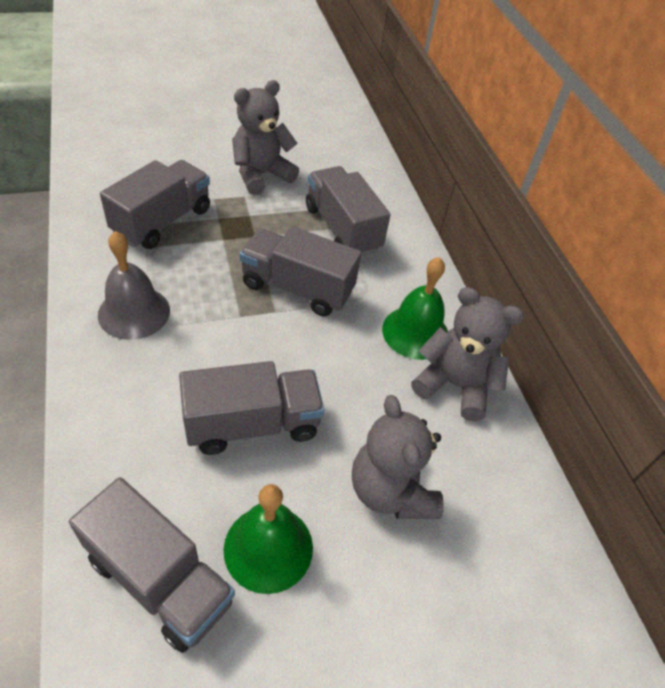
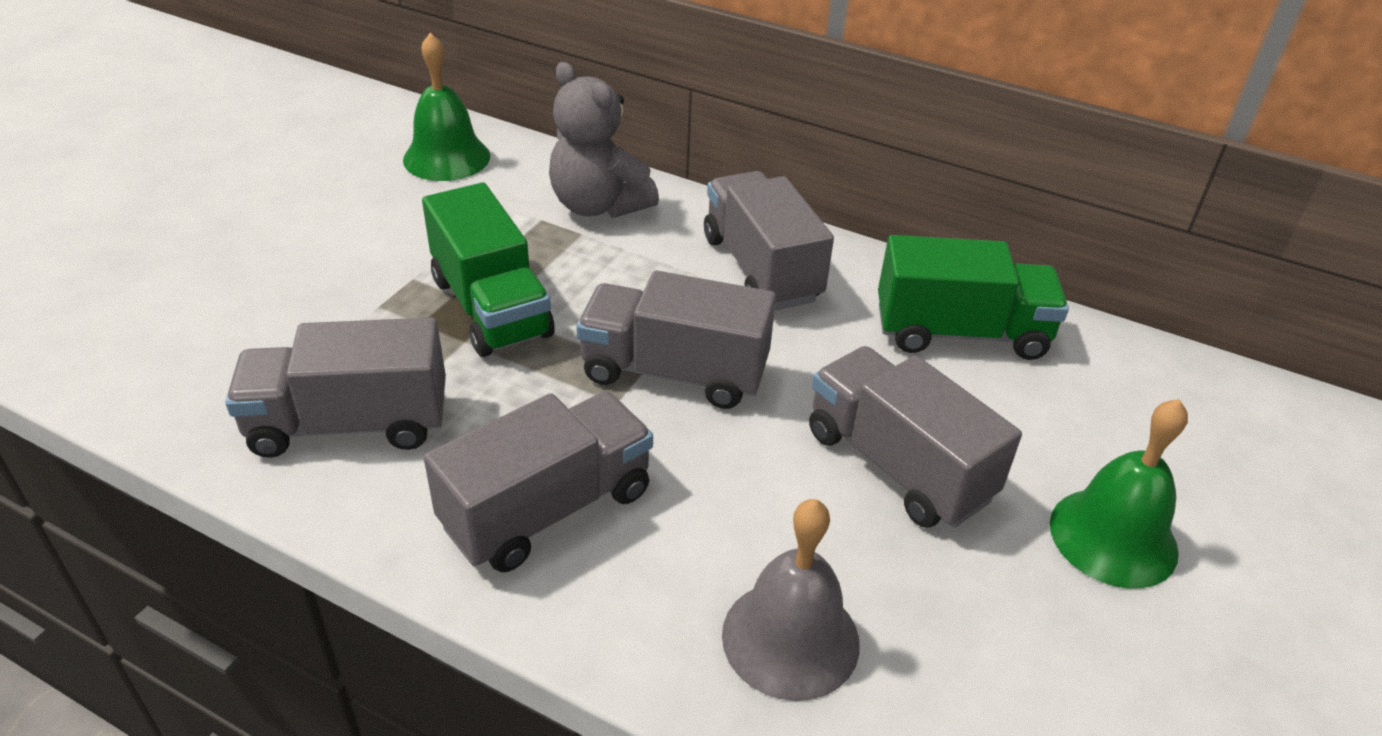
green truck: 0 -> 2
grey teddy bear: 3 -> 1

